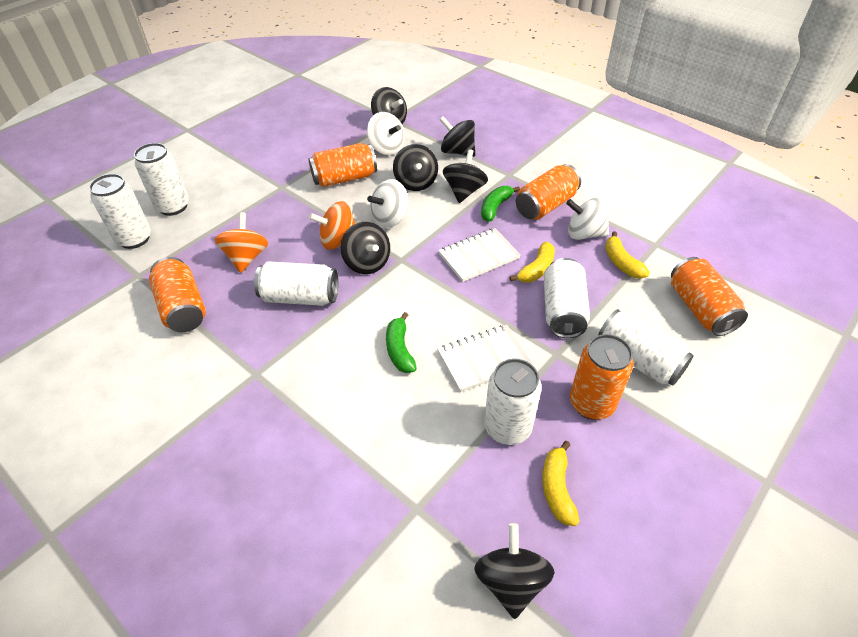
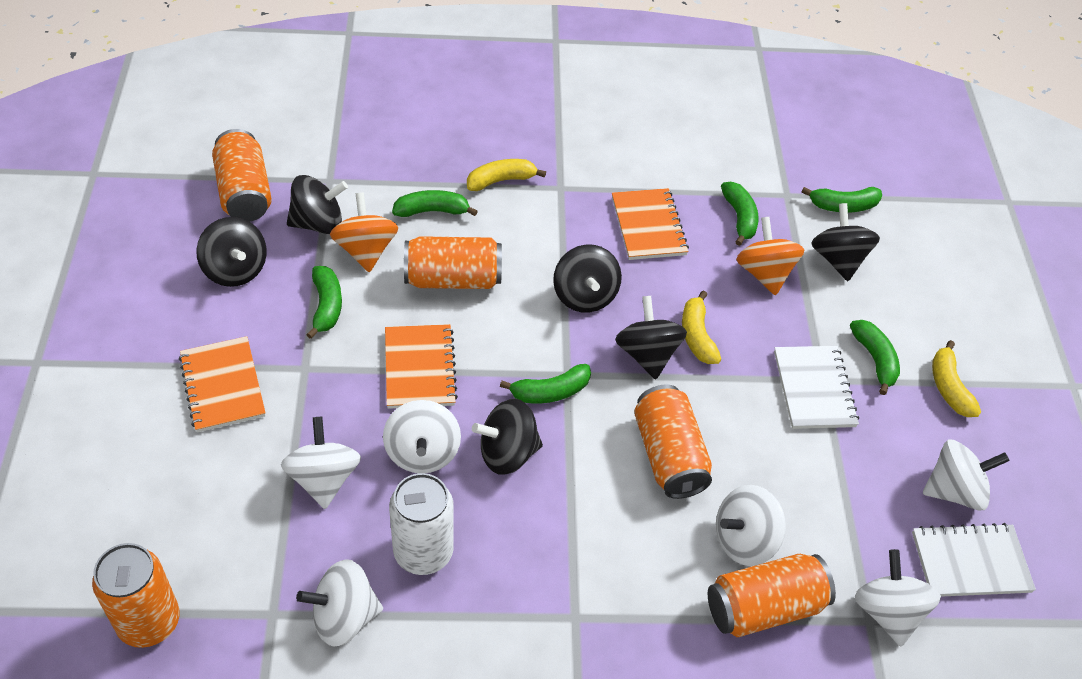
green banana: 2 -> 6
orange notebook: 0 -> 3
white can: 6 -> 1
white spinning top: 3 -> 6

